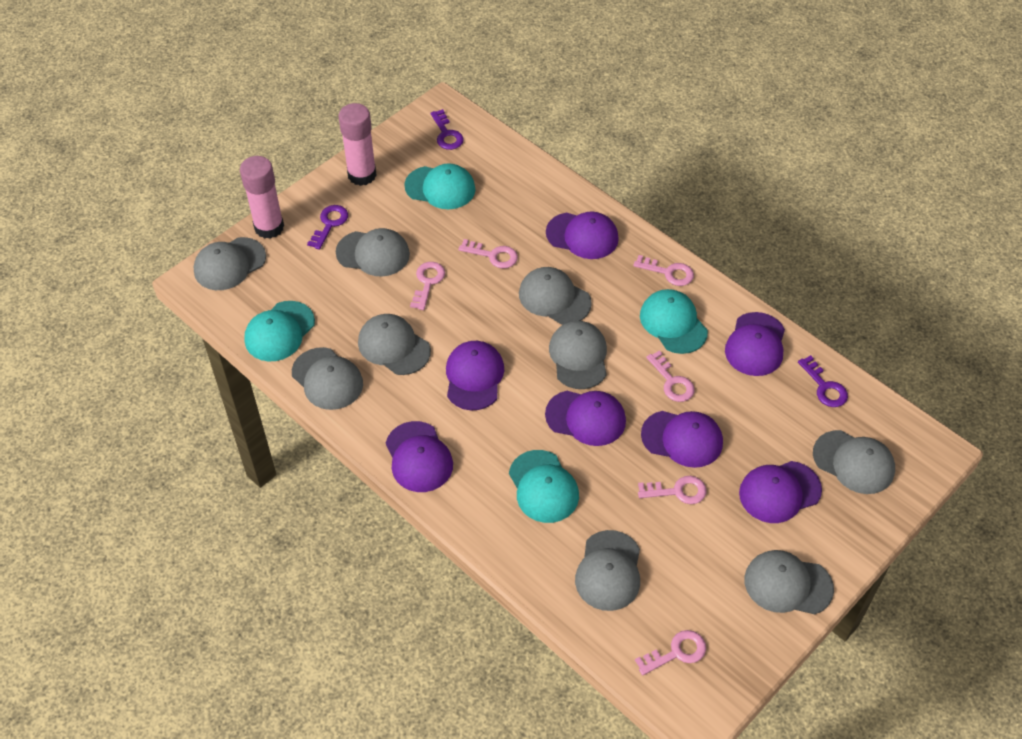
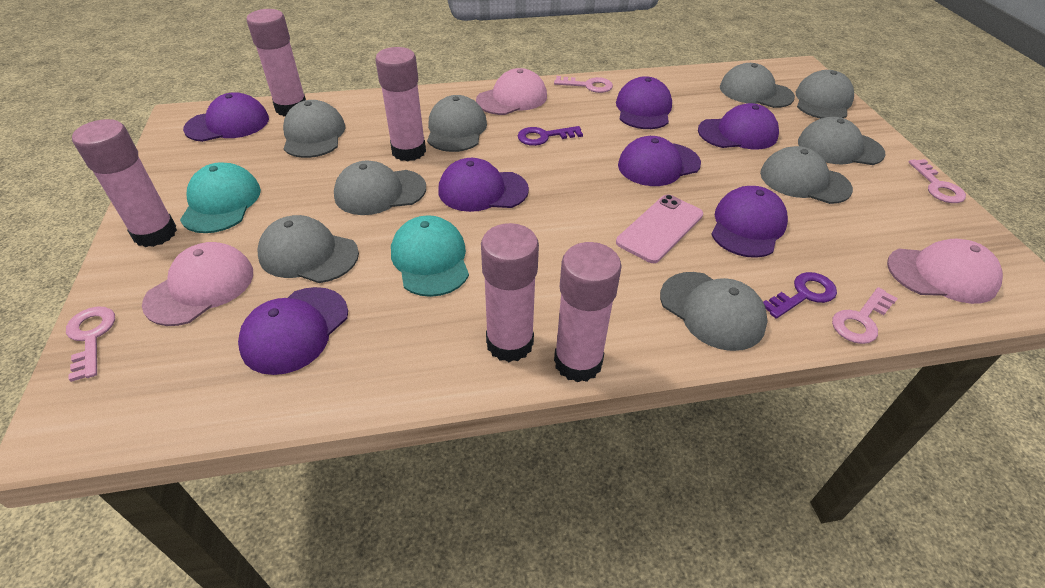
pink cap: 0 -> 3
pink glue stick: 2 -> 5
pink key: 6 -> 4
pink phone: 0 -> 1
purple key: 3 -> 2
turquoise cap: 4 -> 2

